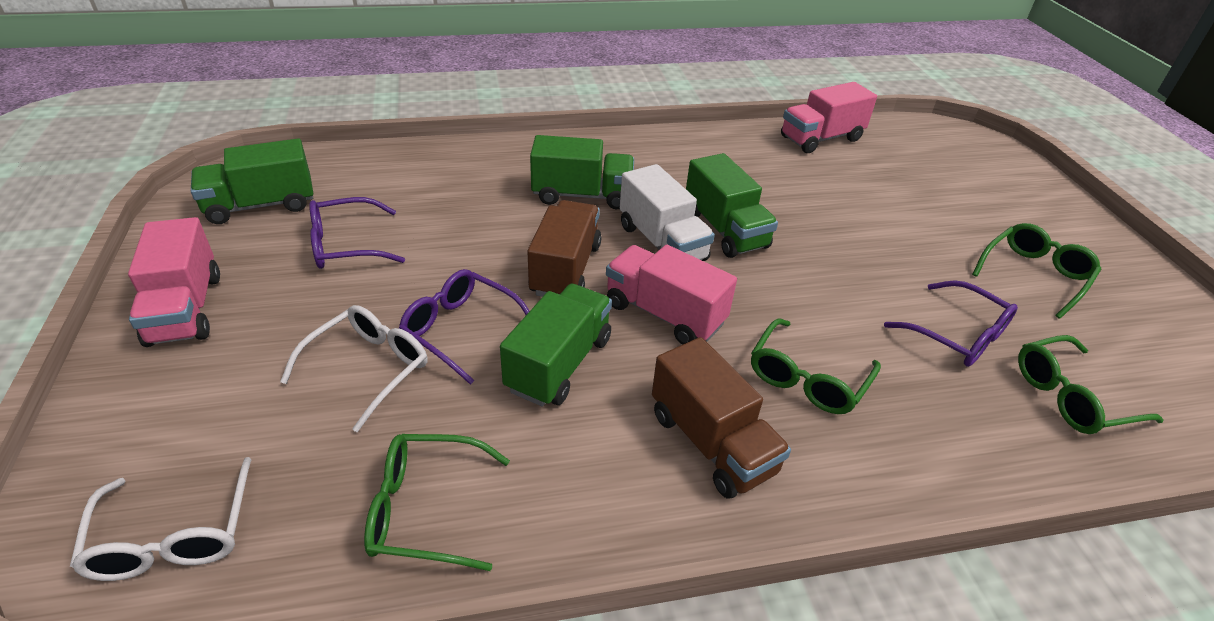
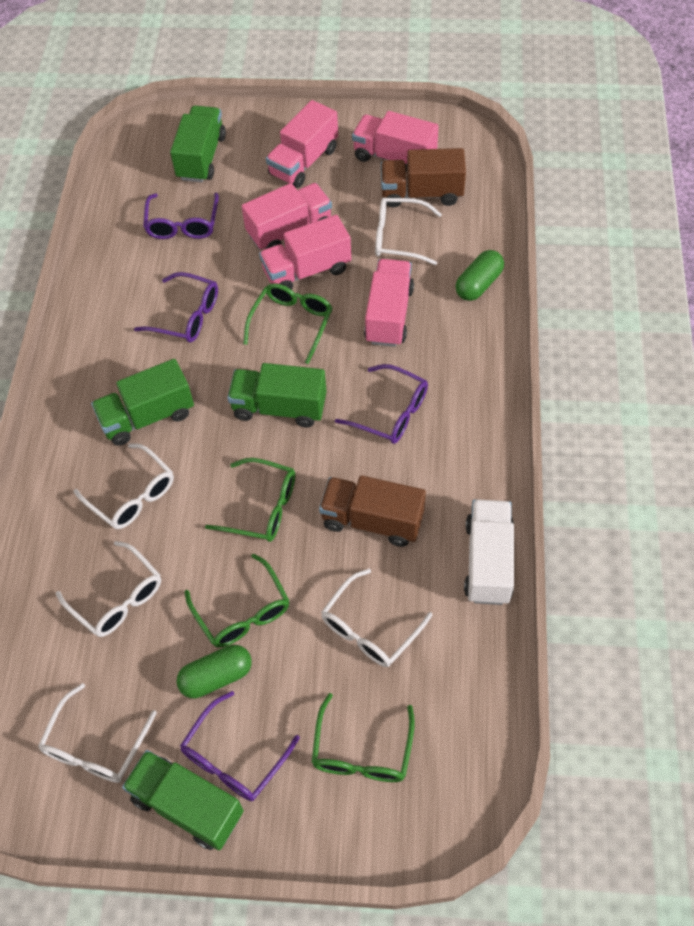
green capsule: 0 -> 2
pink truck: 3 -> 5
purple glasses: 3 -> 4
white glasses: 2 -> 5

